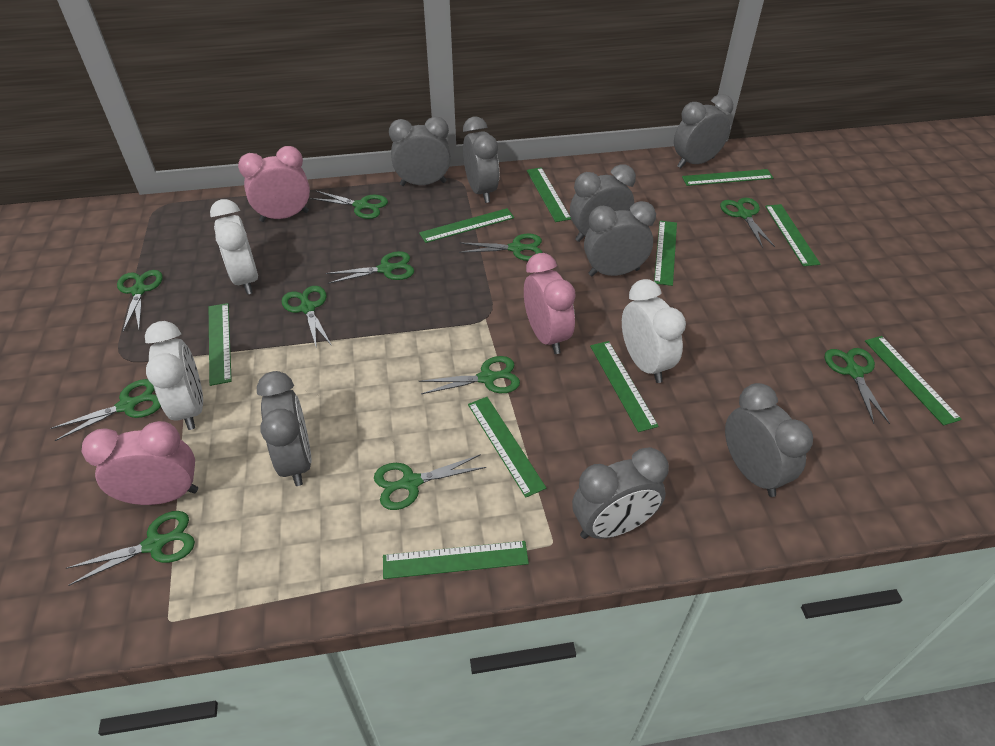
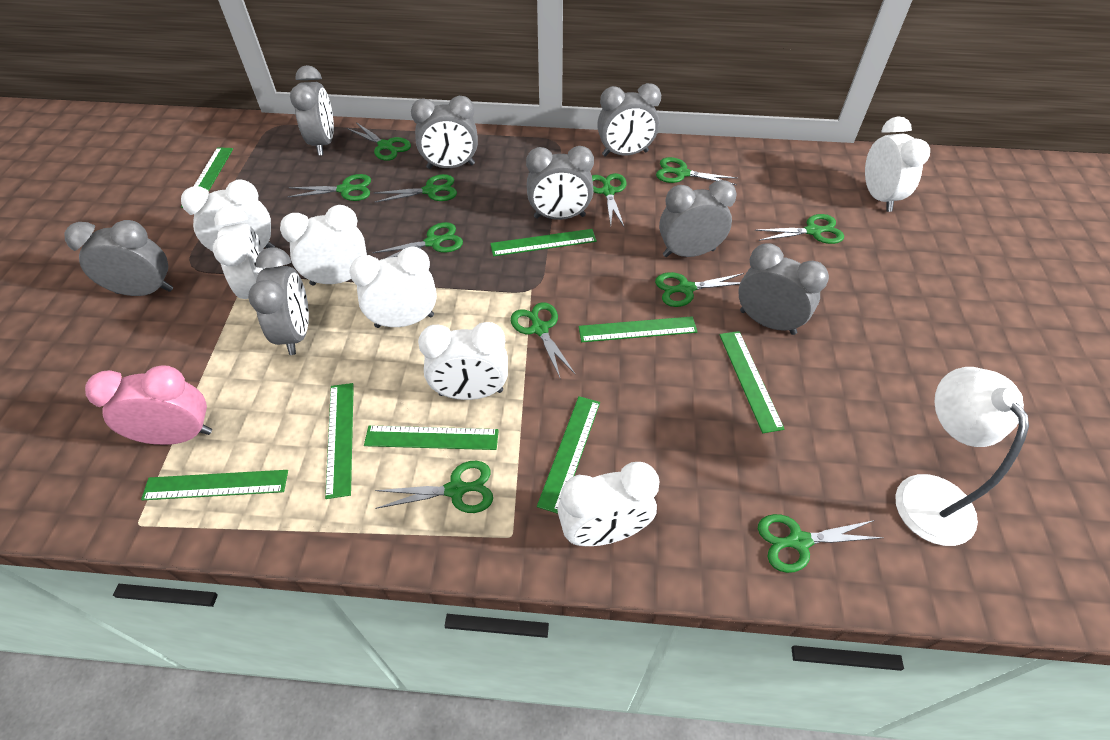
green ruler: 10 -> 8
pink clock: 3 -> 1
white clock: 3 -> 7
white lamp: 0 -> 1

